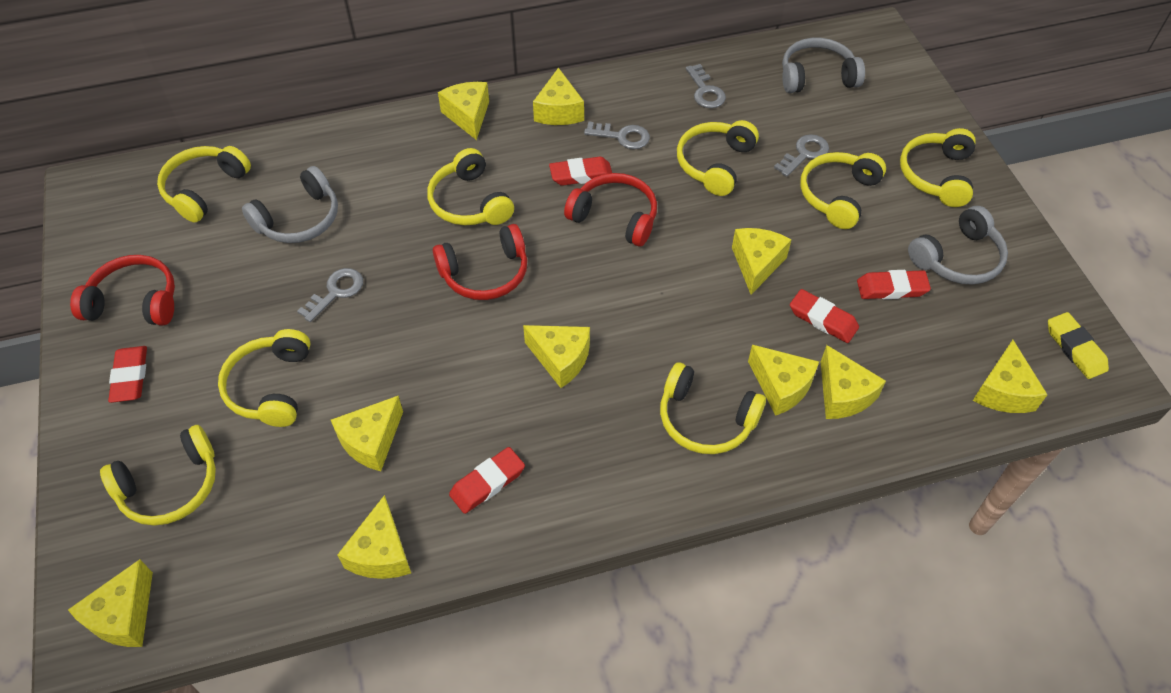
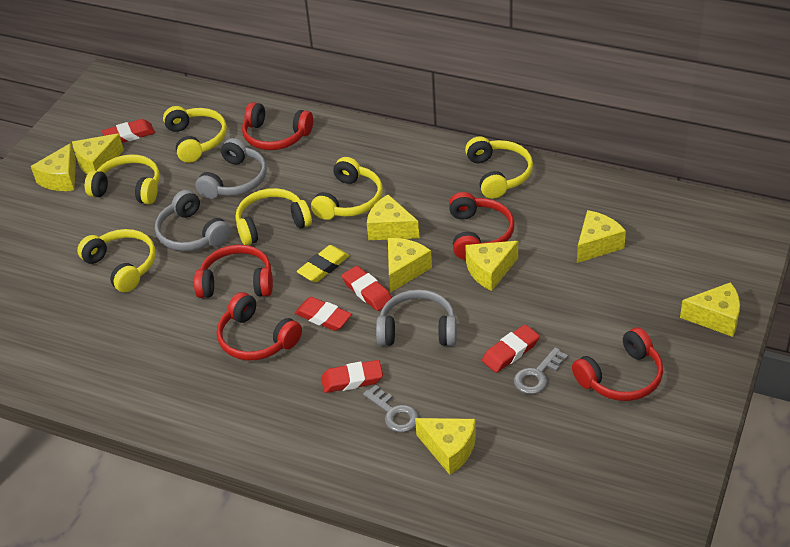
grey key: 4 -> 2
red headphones: 3 -> 5
yellow cheese: 10 -> 8
yellow headphones: 8 -> 6

